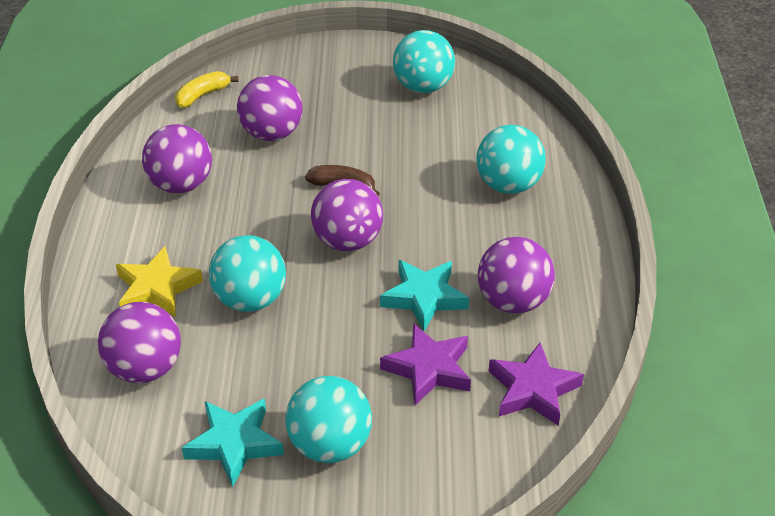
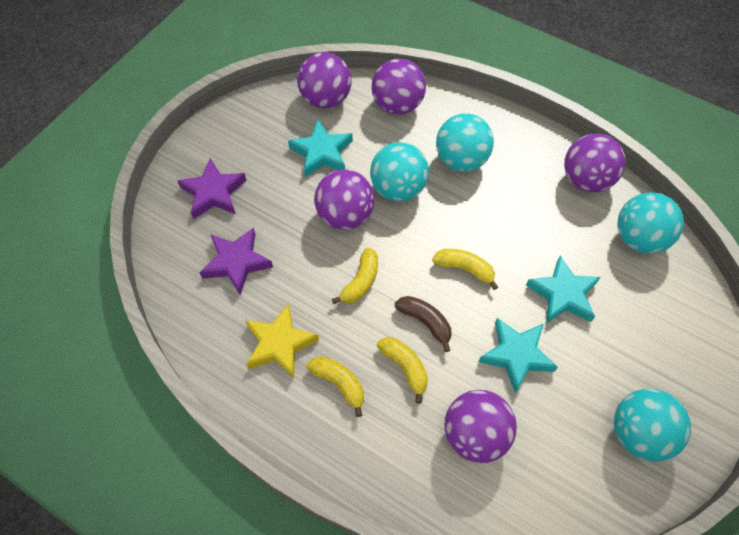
turquoise star: 2 -> 3
yellow banana: 1 -> 4

